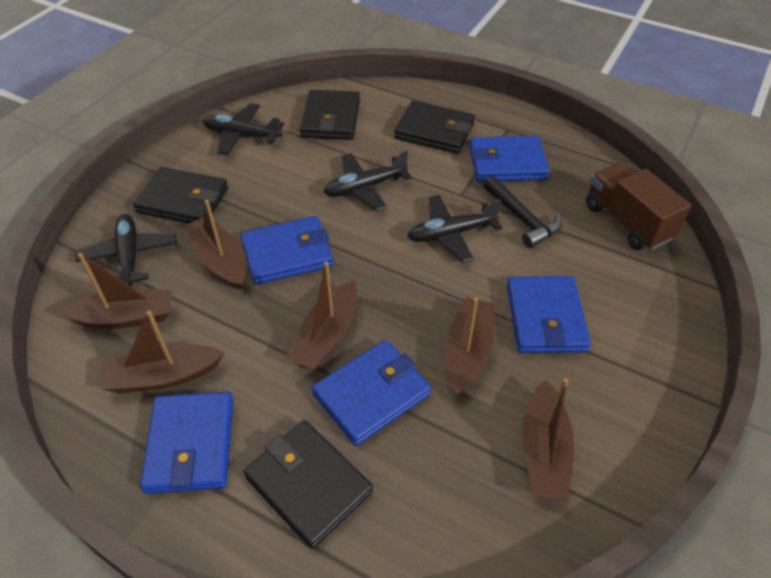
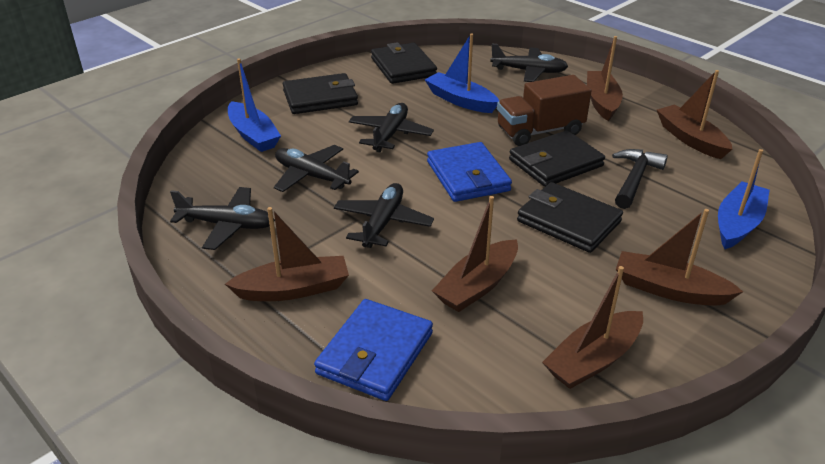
black plane: 4 -> 5
blue boat: 0 -> 3
blue wallet: 5 -> 2

